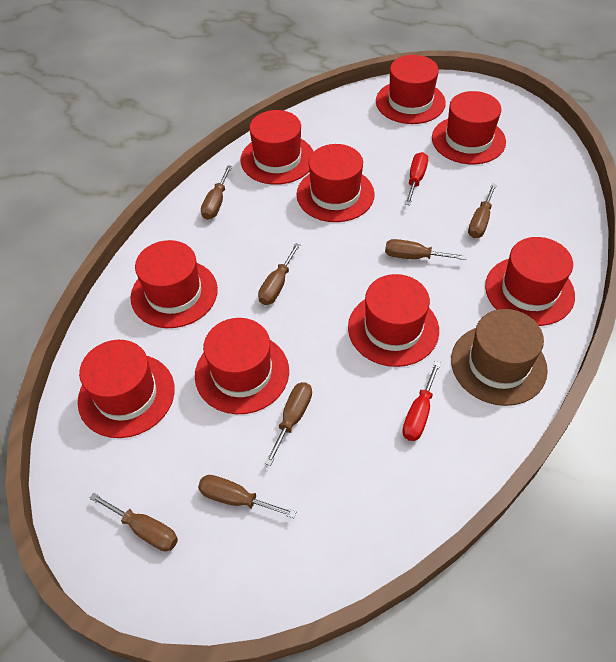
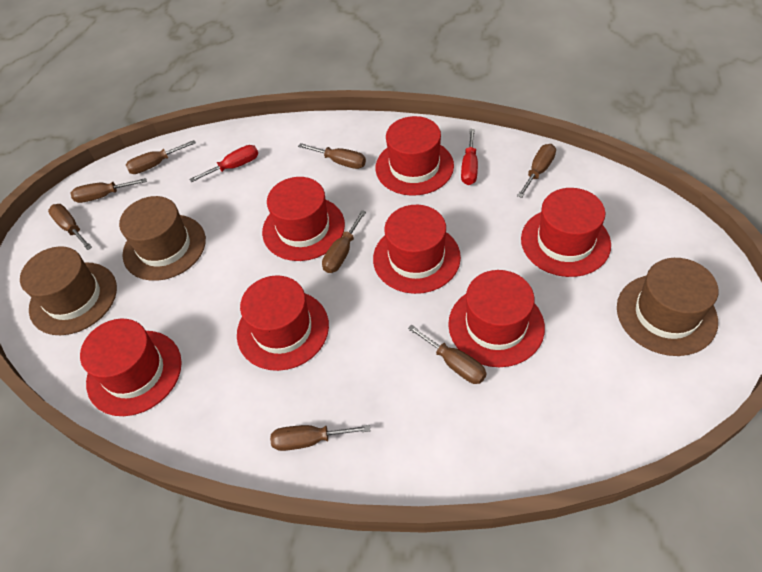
brown hat: 1 -> 3
brown screwdriver: 7 -> 8
red hat: 9 -> 7

